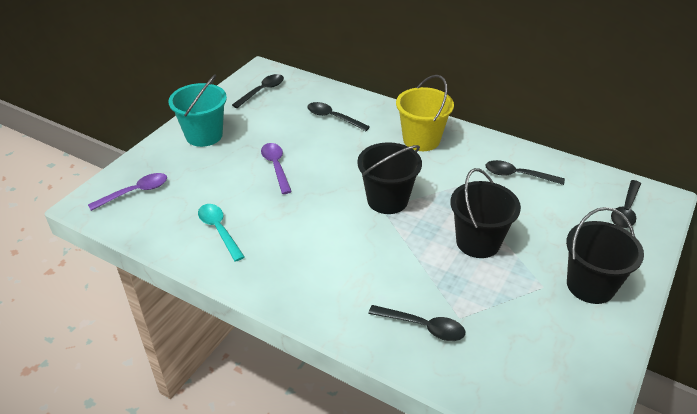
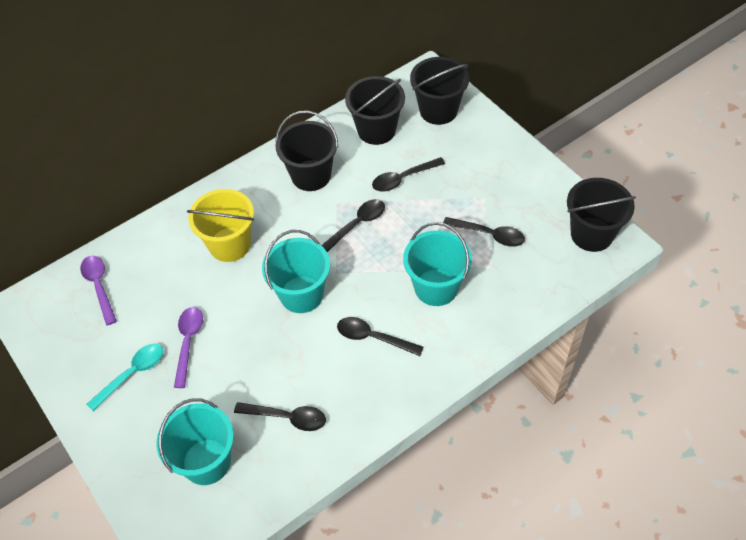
black bucket: 3 -> 4
turquoise bucket: 1 -> 3

